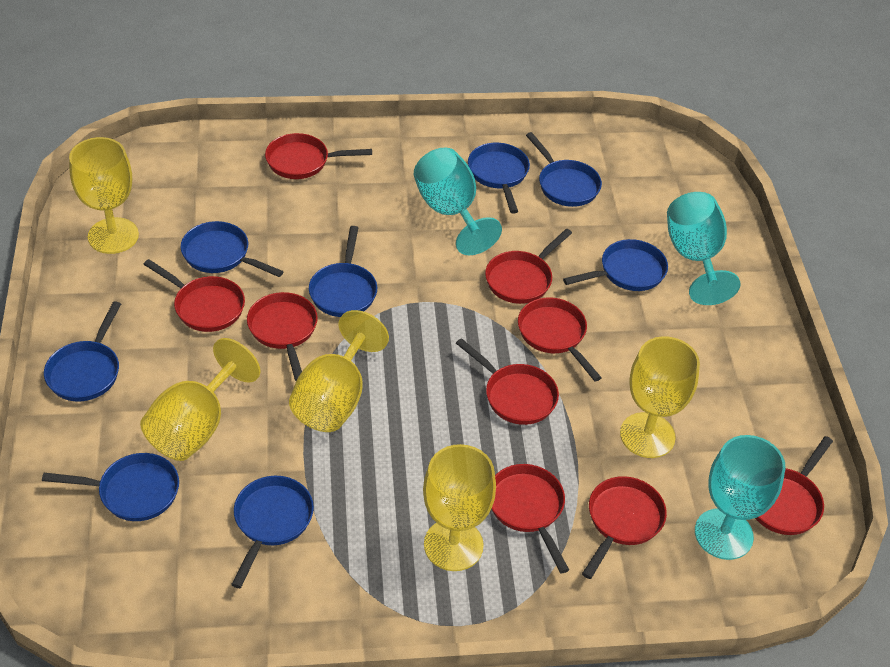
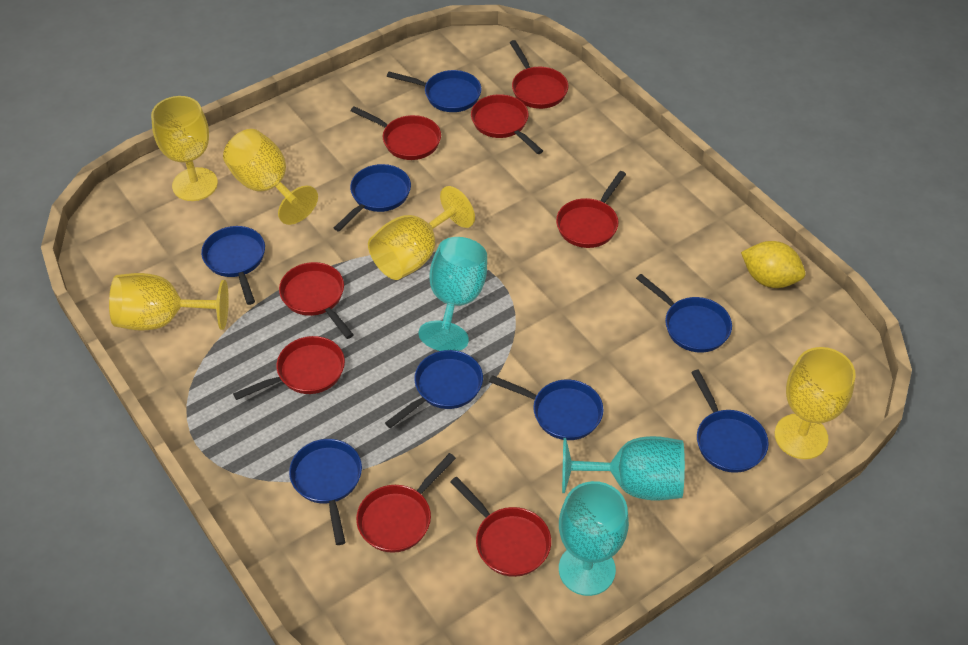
red pan: 9 -> 8
yellow lemon: 0 -> 1

